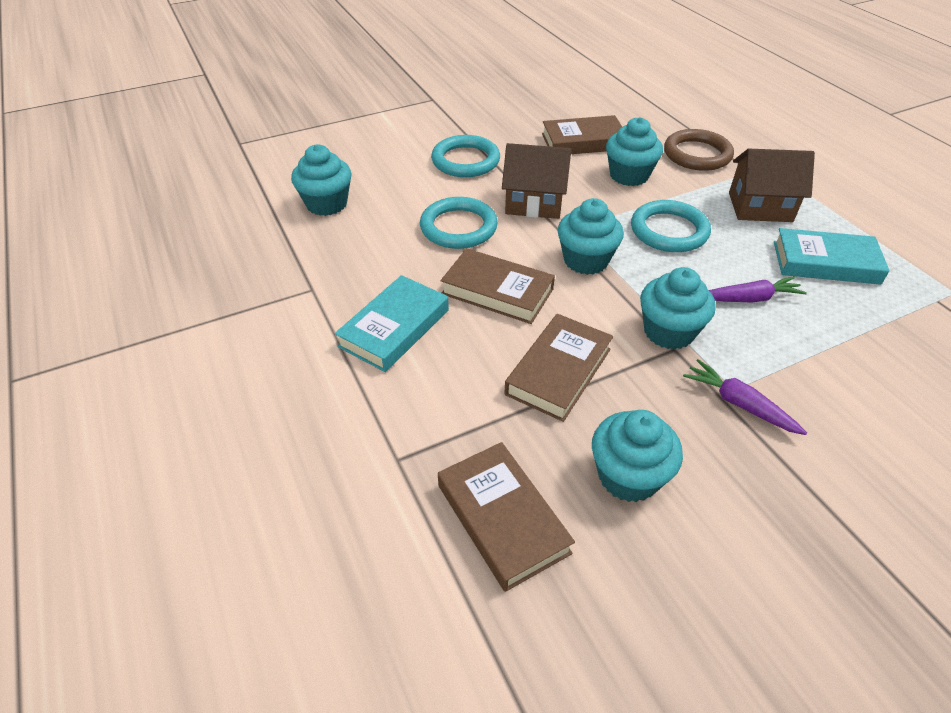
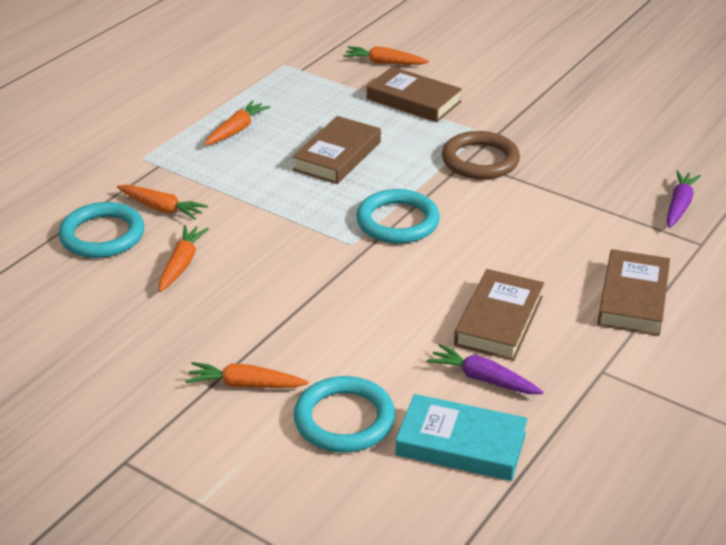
brown house: 2 -> 0
orange carrot: 0 -> 5
turquoise book: 2 -> 1
turquoise cupcake: 5 -> 0

